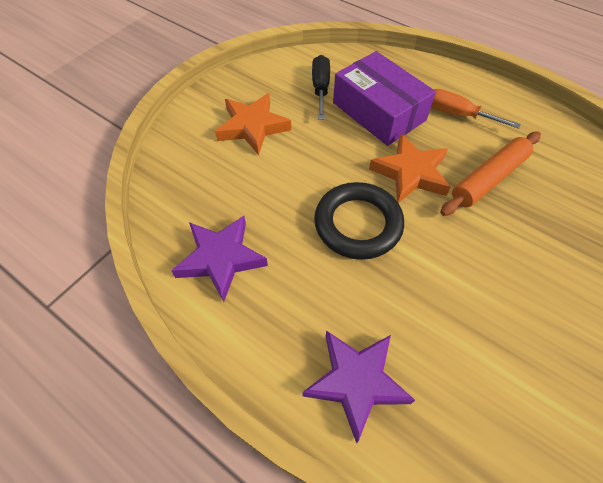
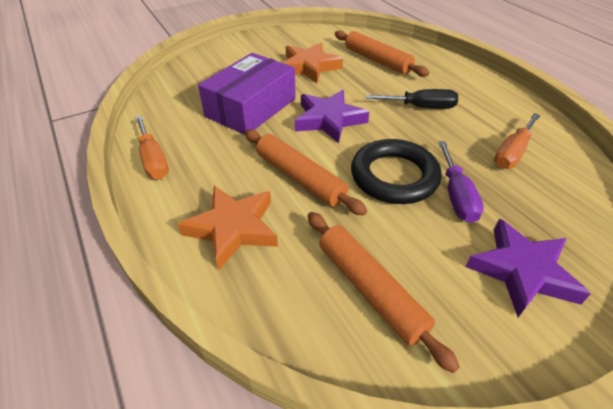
orange rolling pin: 1 -> 3
orange screwdriver: 1 -> 2
purple screwdriver: 0 -> 1

